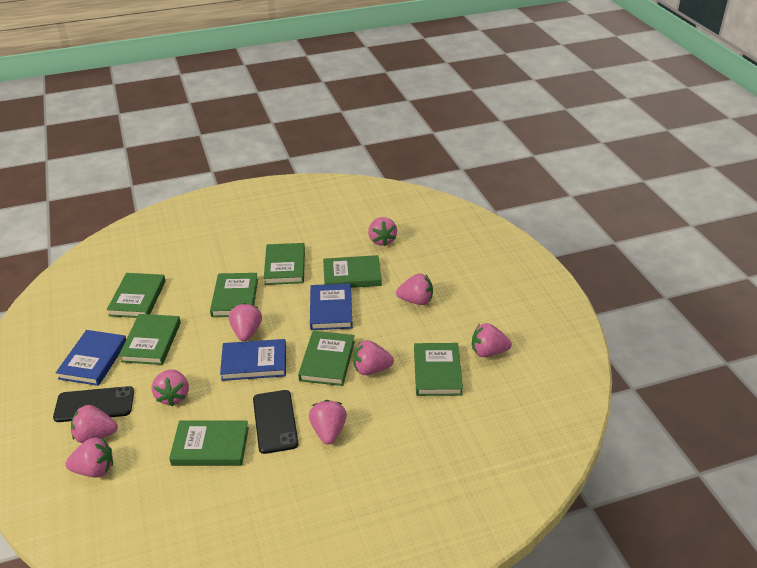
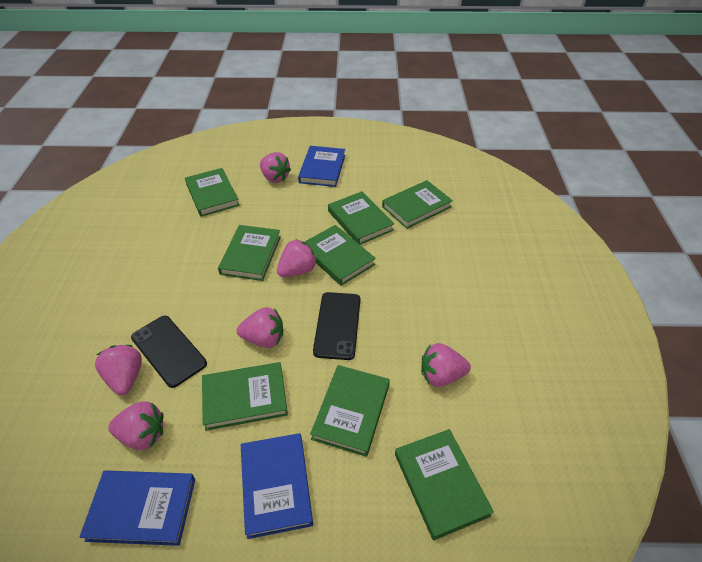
pink strawberry: 9 -> 6

